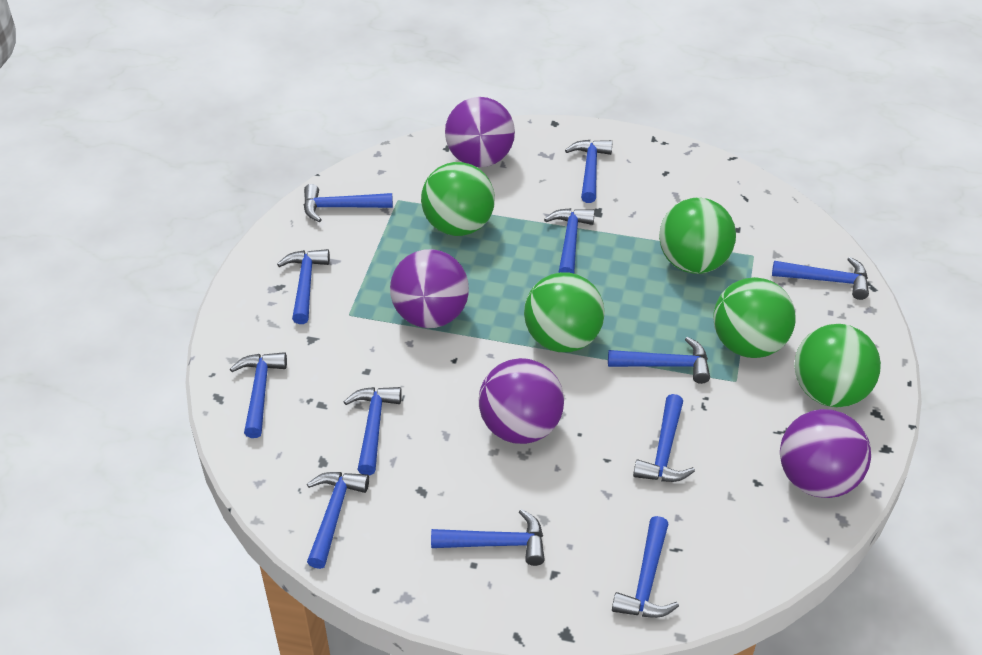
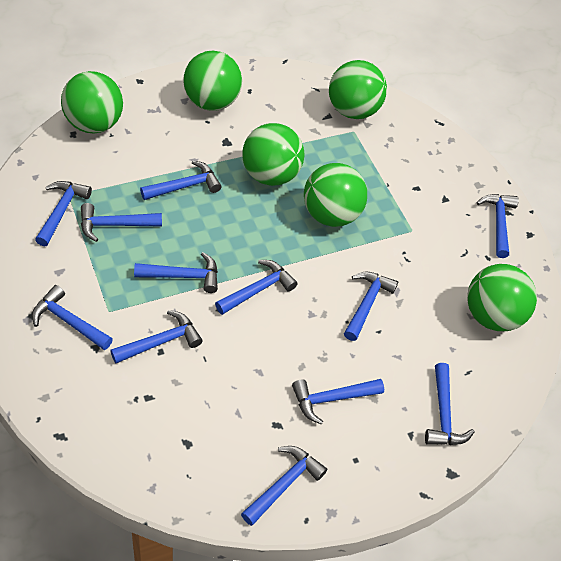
green ball: 5 -> 6
purple ball: 4 -> 0

